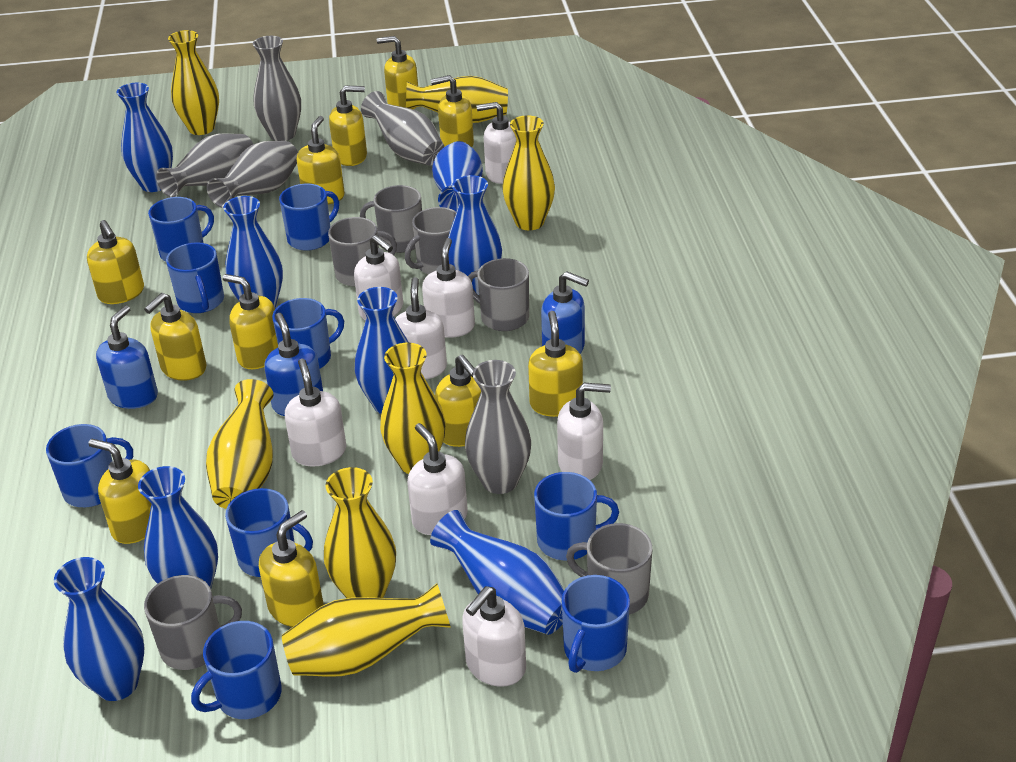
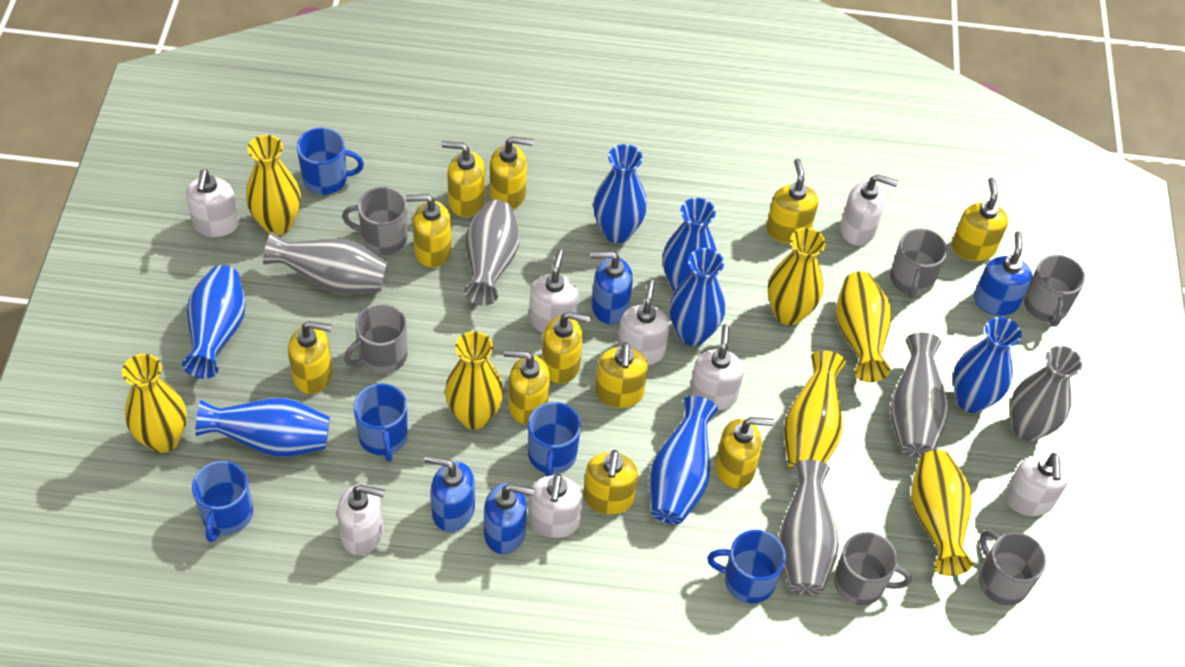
blue mug: 9 -> 5
blue soap dispenser: 3 -> 4
blue vase: 8 -> 7

